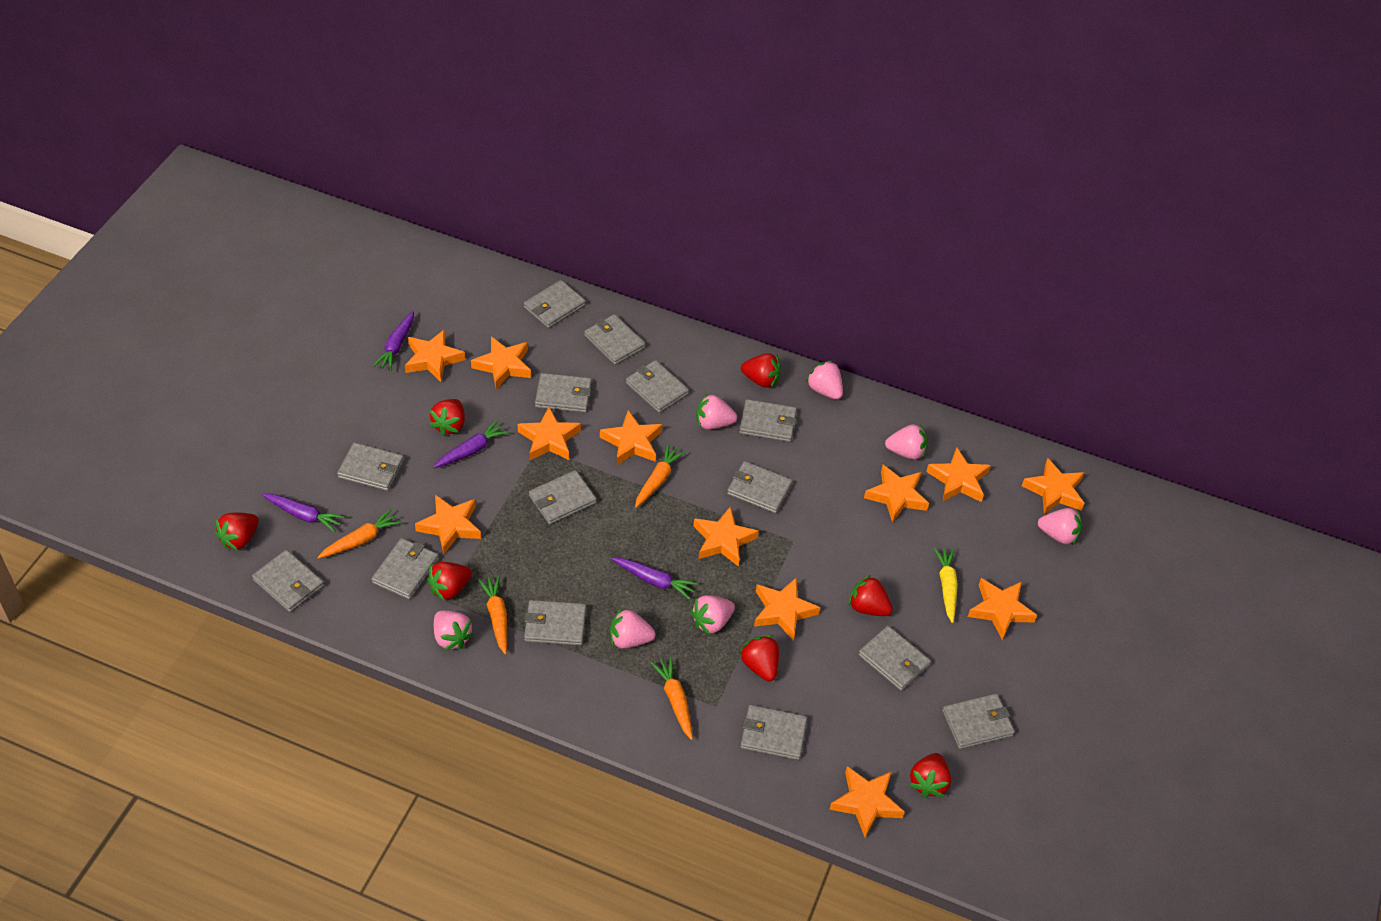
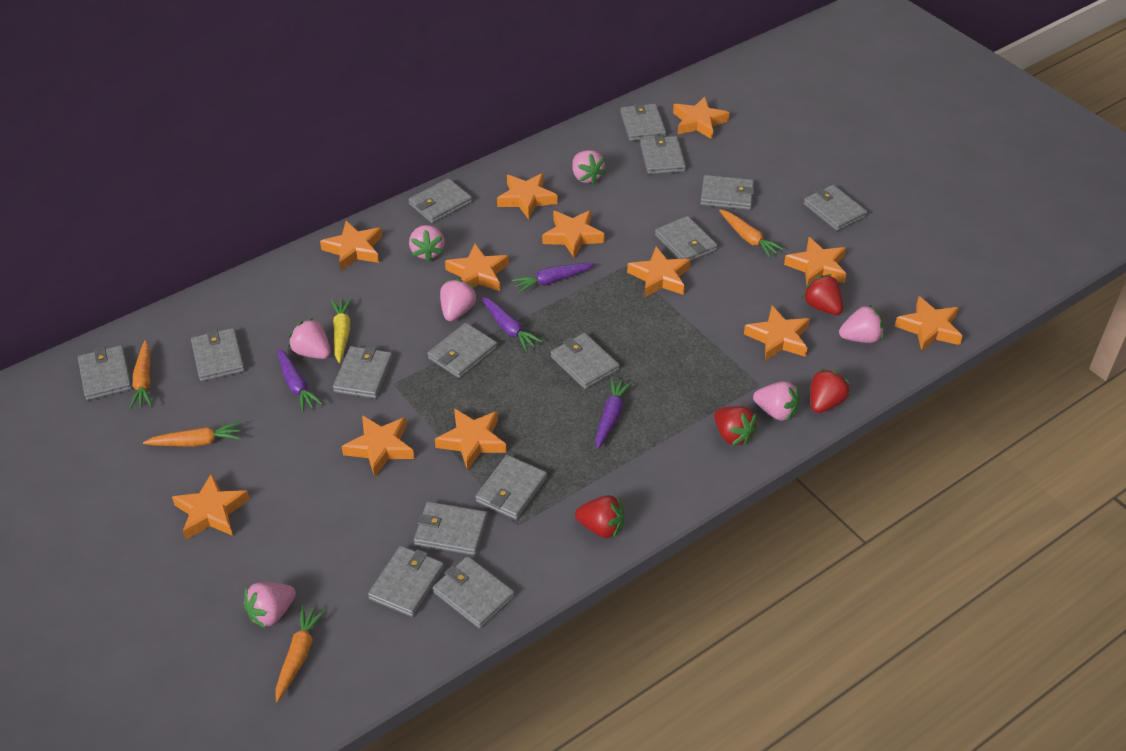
grey wallet: 14 -> 15
red strawberry: 7 -> 4

